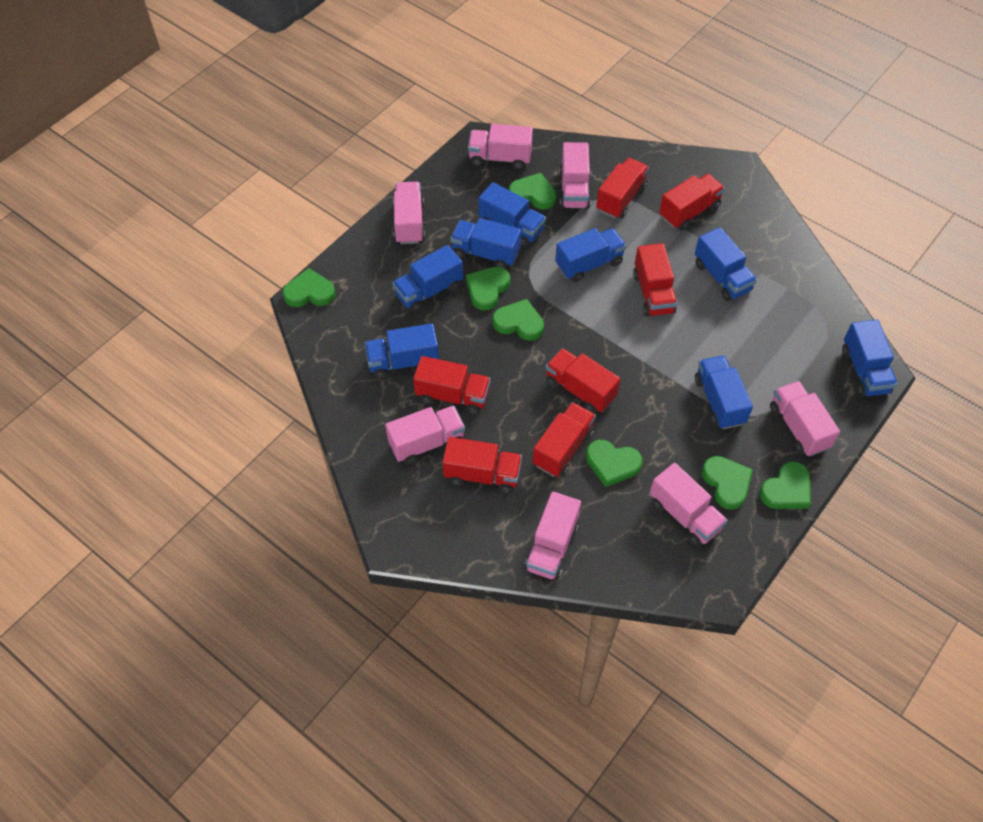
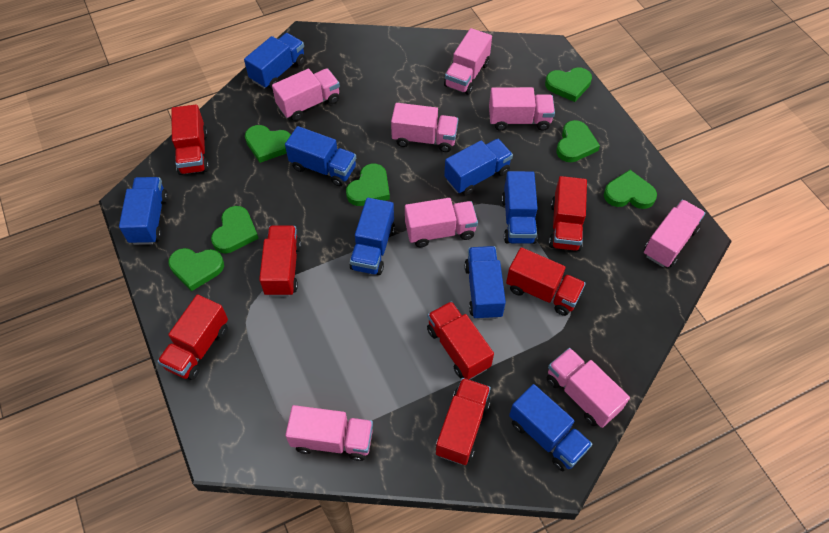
pink truck: 7 -> 8

